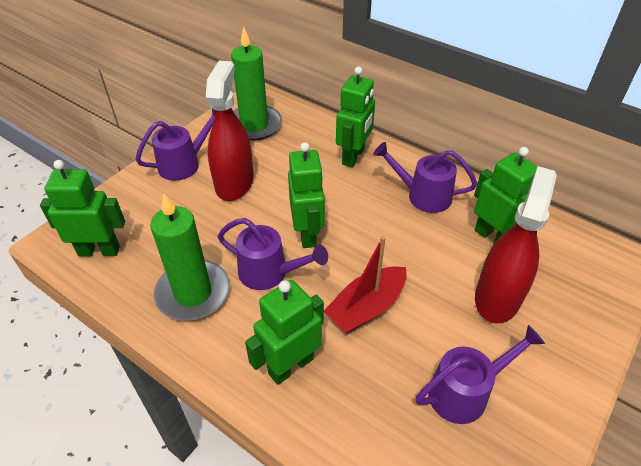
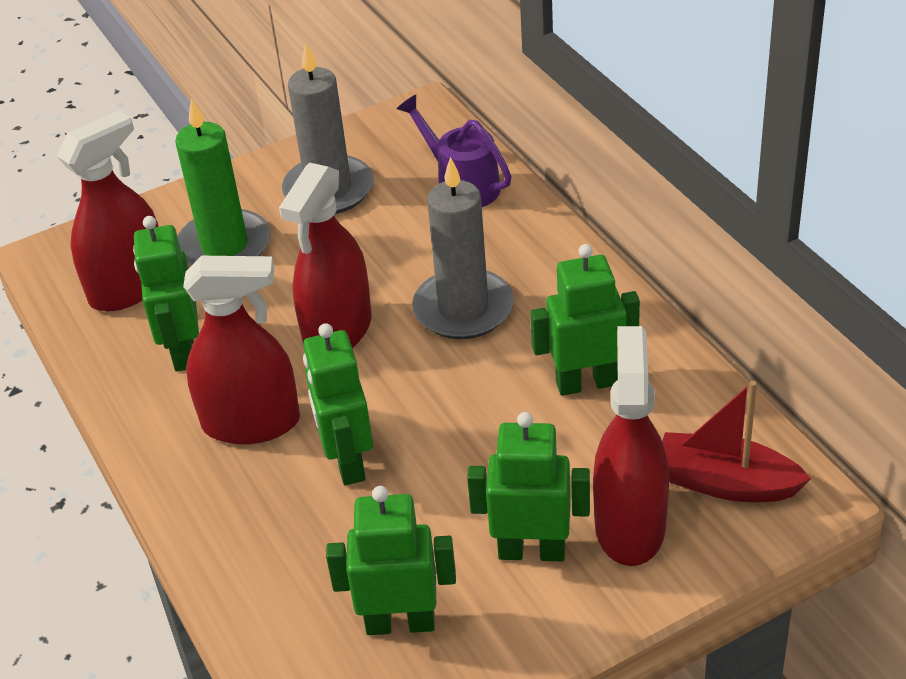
green candle: 2 -> 1
grey candle: 0 -> 2
purple watering can: 4 -> 1
red spray bottle: 2 -> 4

